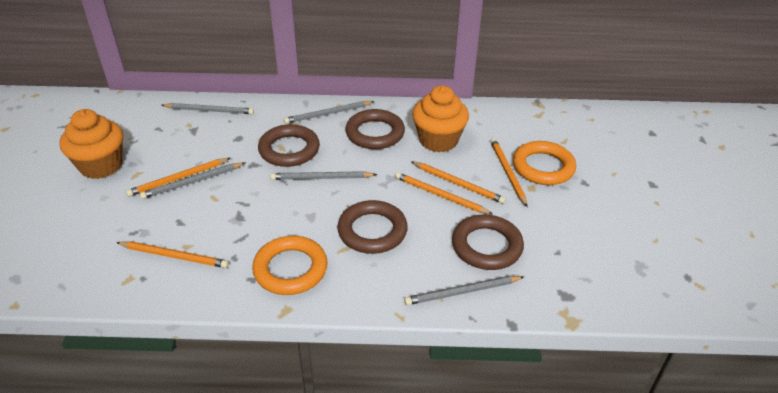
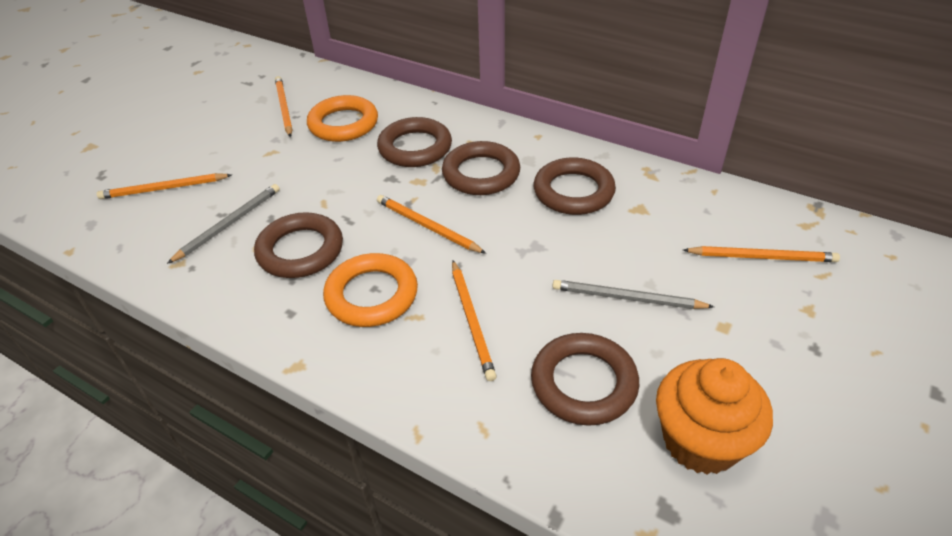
brown ring: 4 -> 5
grey pencil: 5 -> 2
orange cupcake: 2 -> 1

